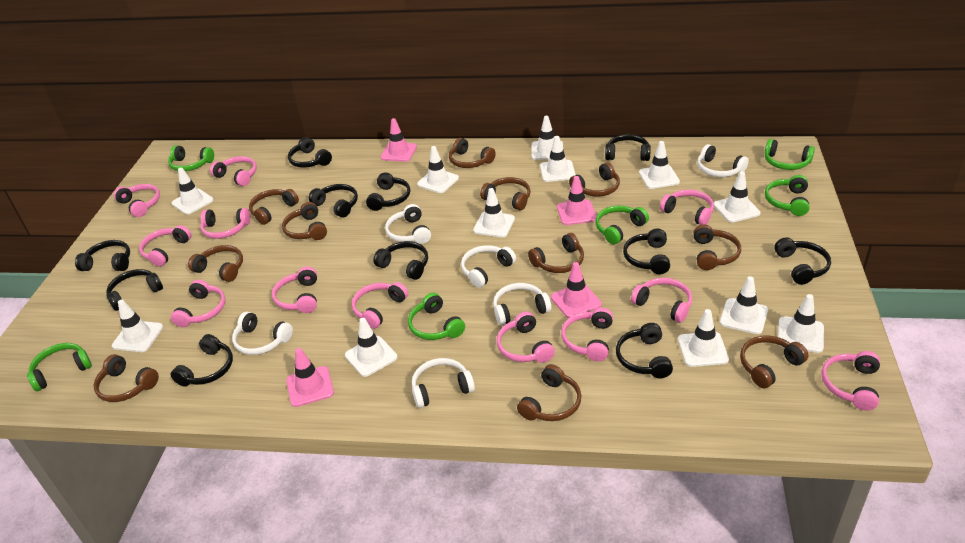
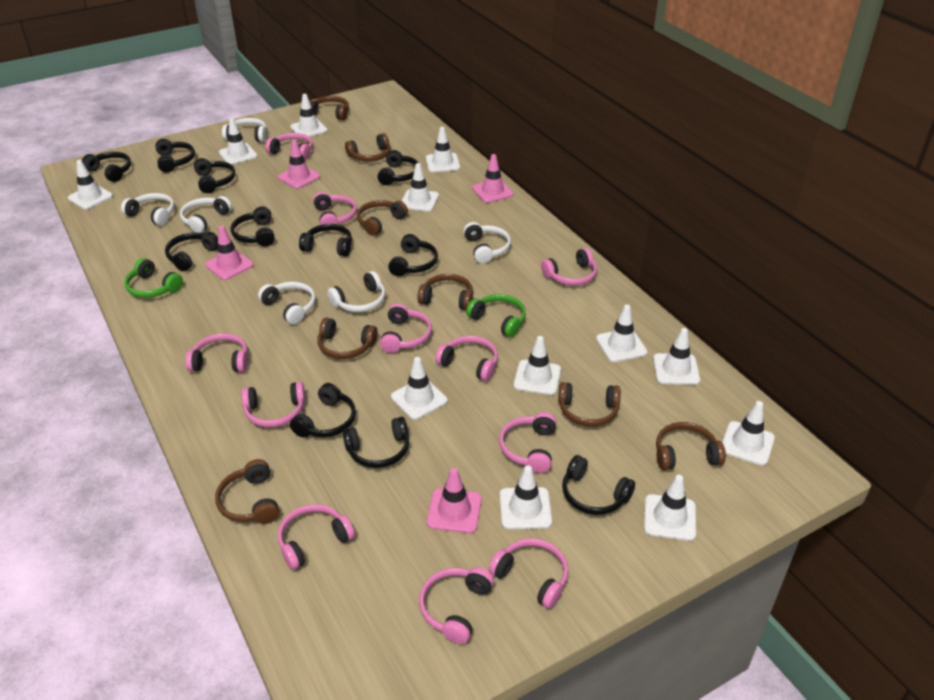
brown headphones: 11 -> 8
green headphones: 6 -> 2
pink headphones: 12 -> 11

